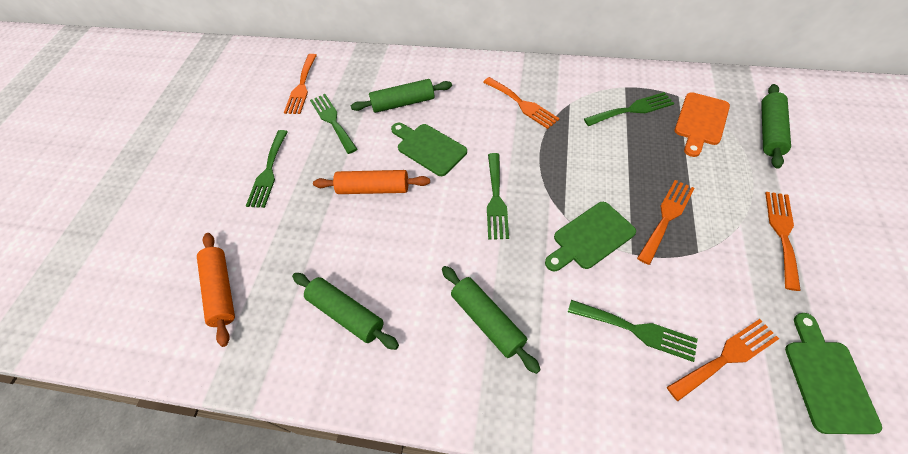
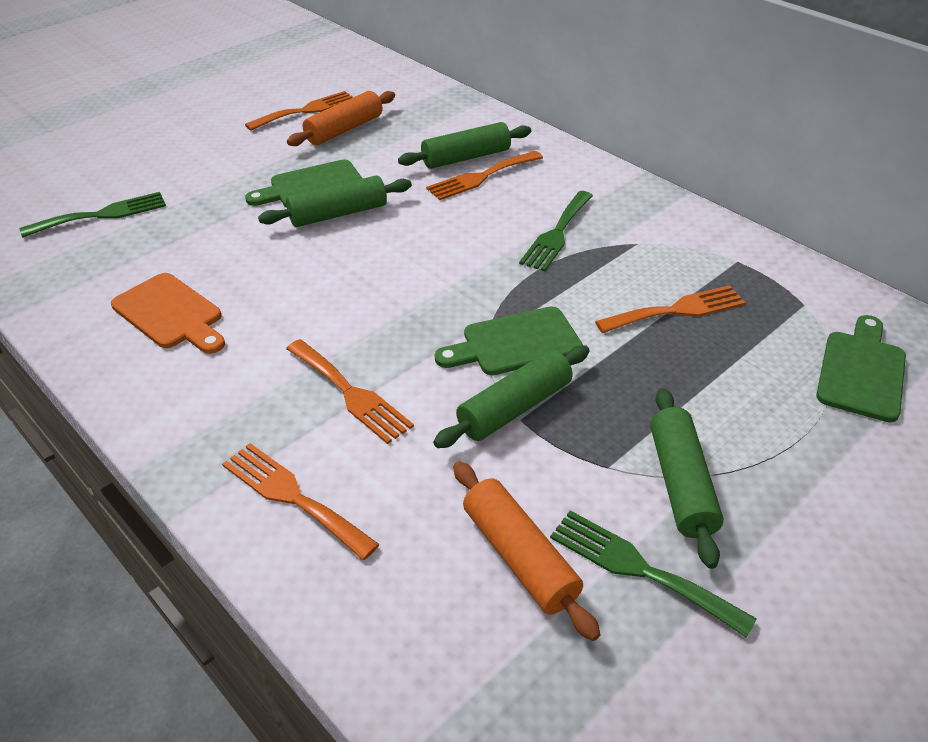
green fork: 5 -> 3

